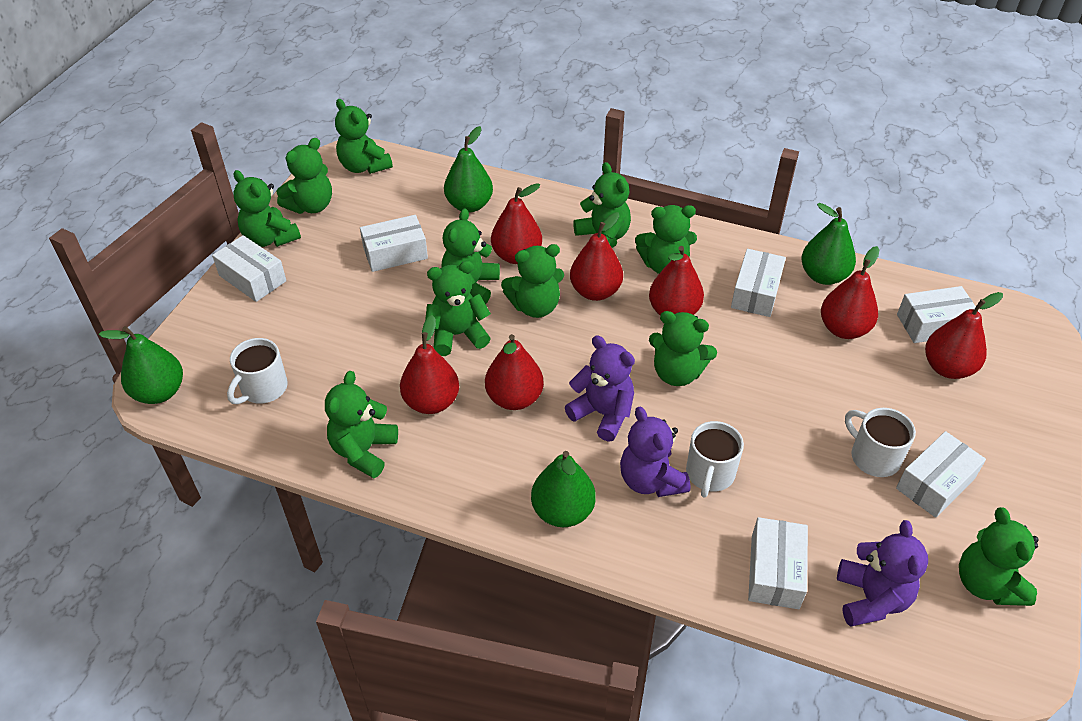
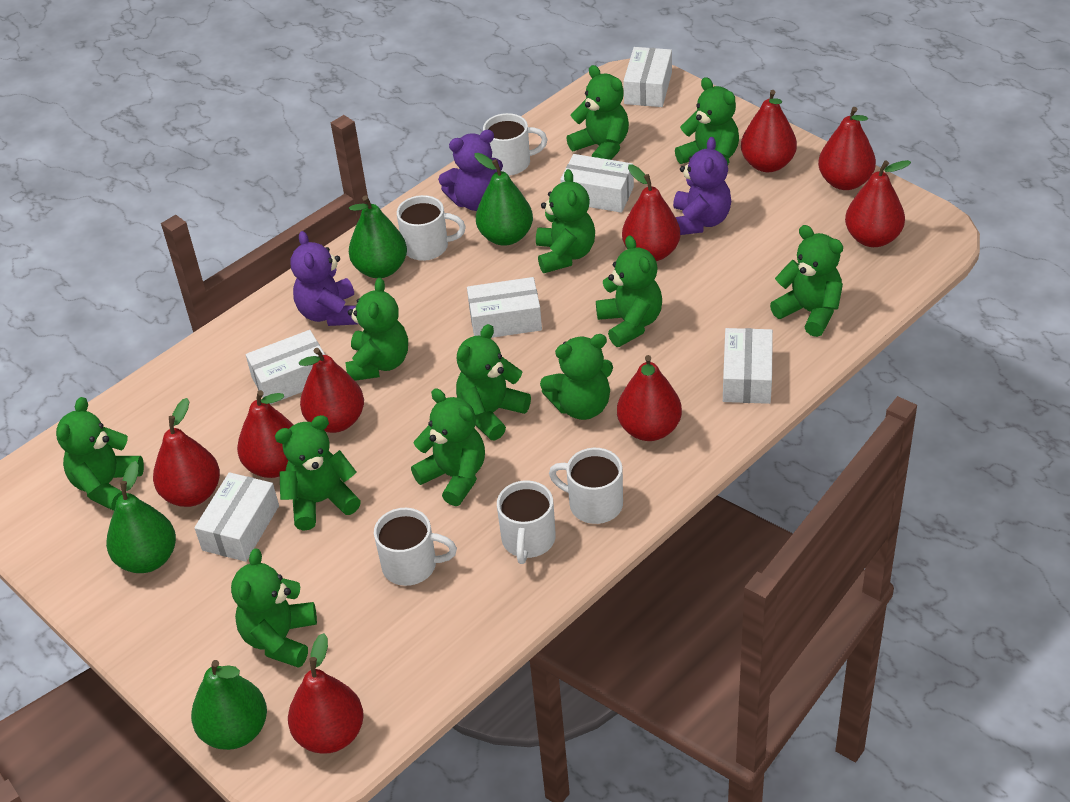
green teddy bear: 11 -> 12
red pear: 7 -> 9
white mug: 3 -> 5

